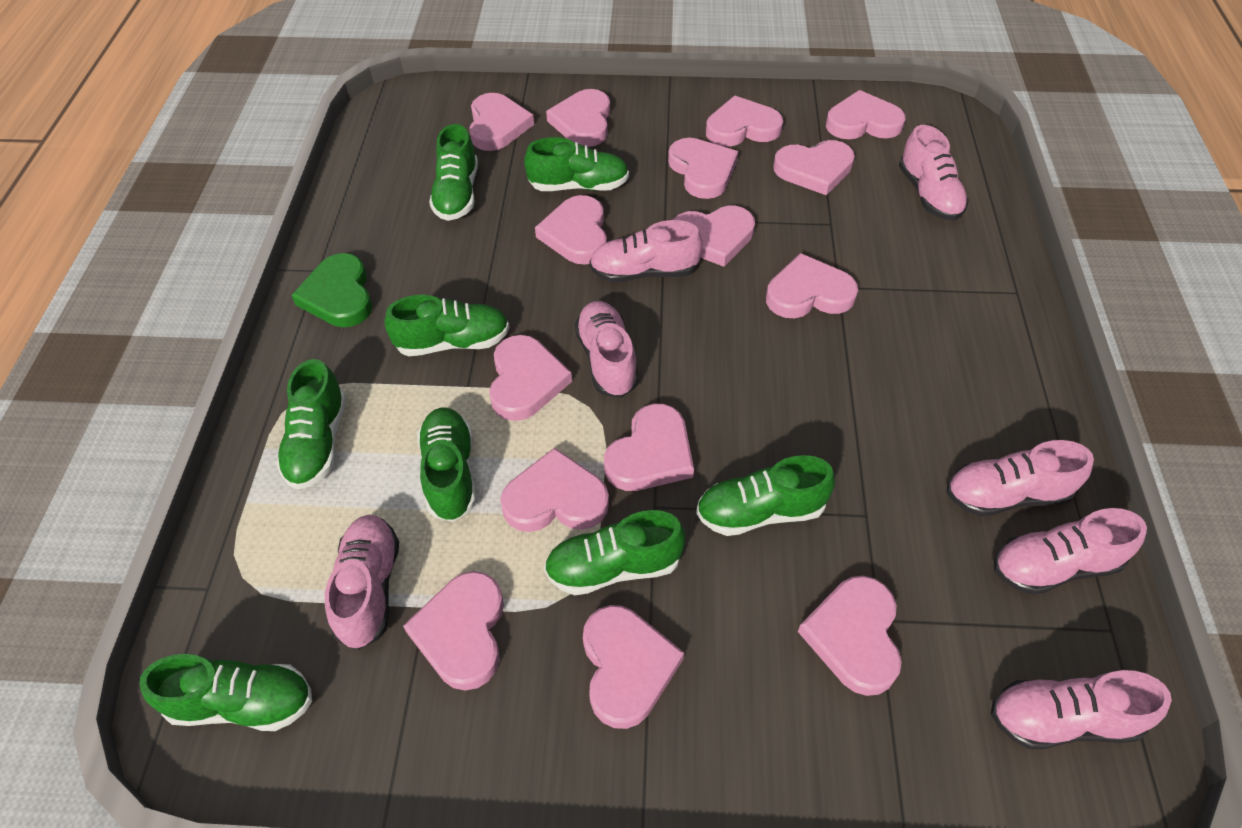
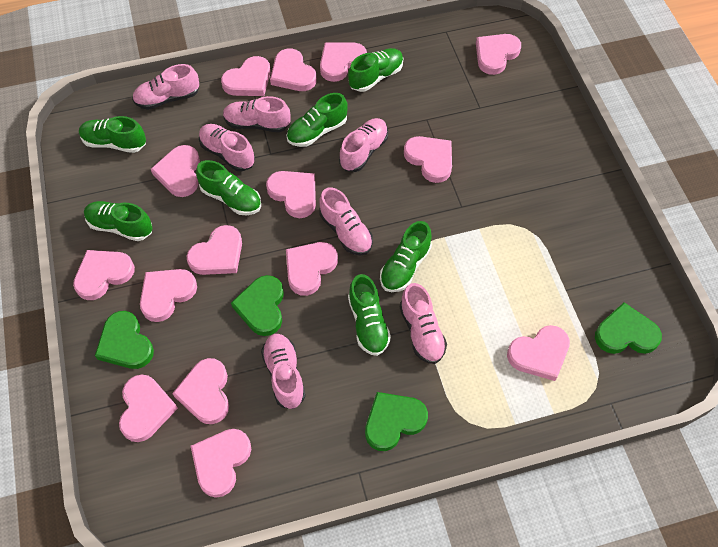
green heart: 1 -> 4
green shoe: 8 -> 7

